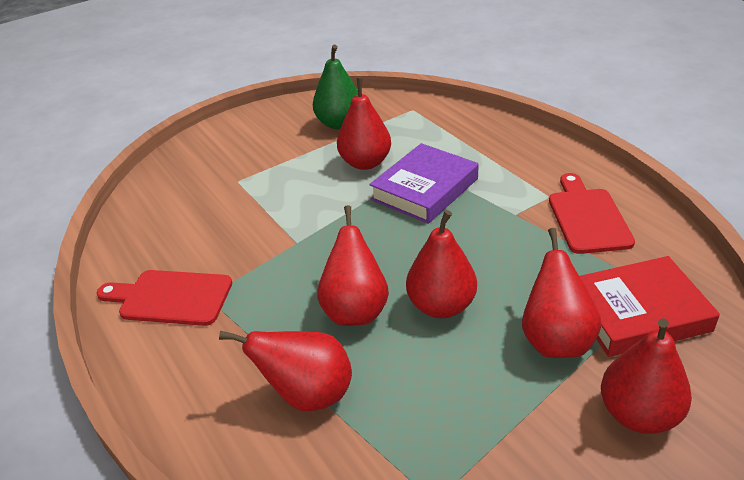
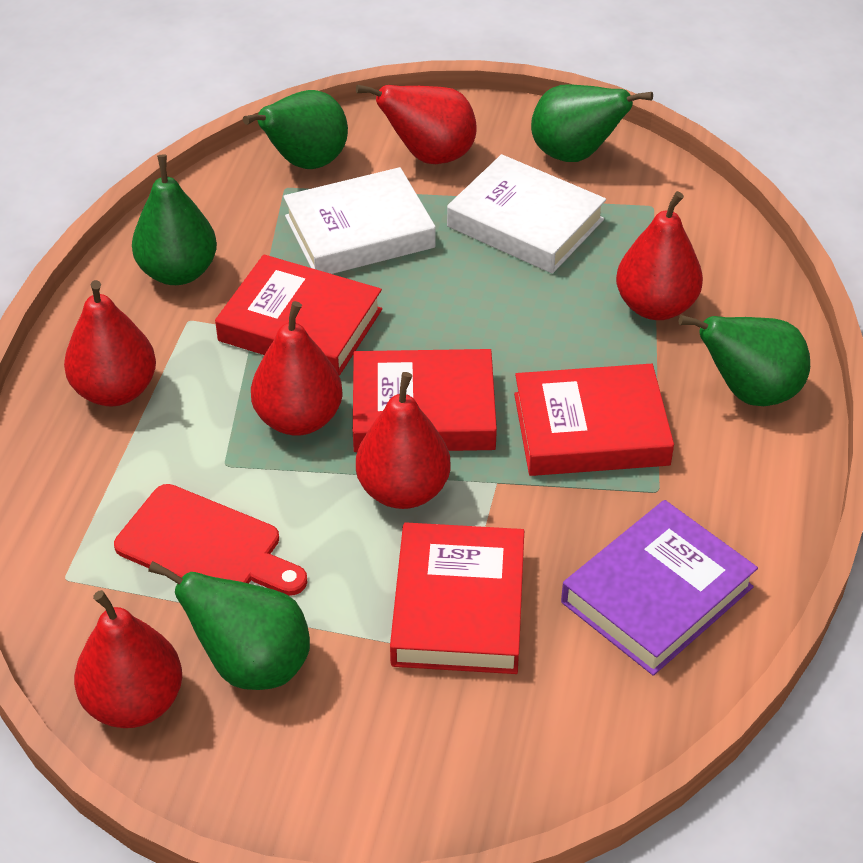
green pear: 1 -> 5
red book: 1 -> 4
red cutting board: 2 -> 1
white book: 0 -> 2

